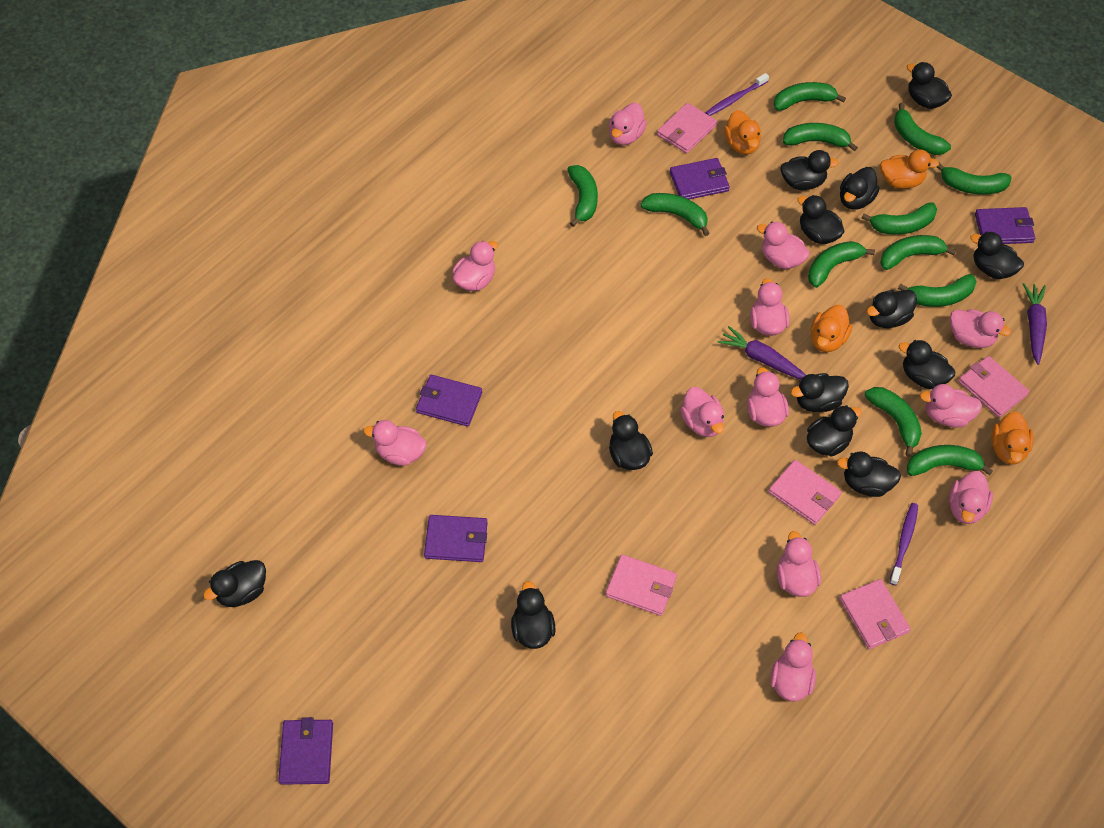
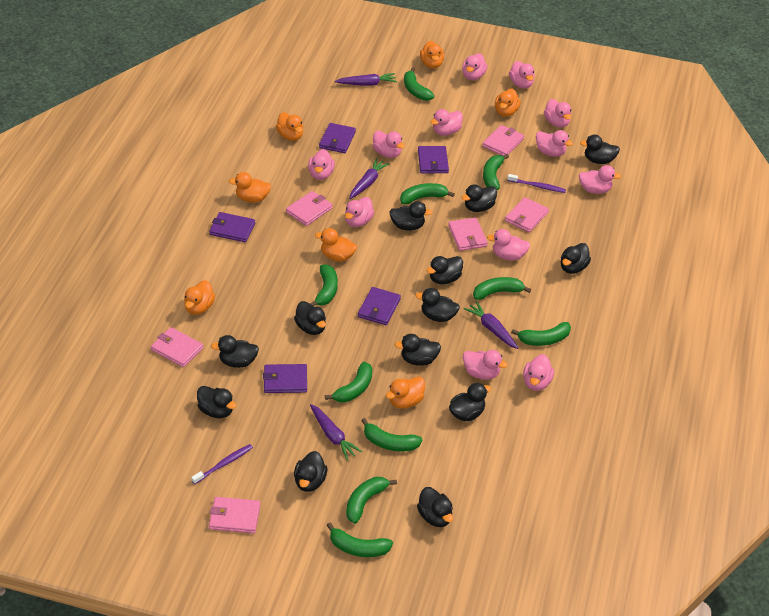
green banana: 12 -> 10
orange duck: 4 -> 7
pink wallet: 5 -> 6
purple carrot: 2 -> 4

